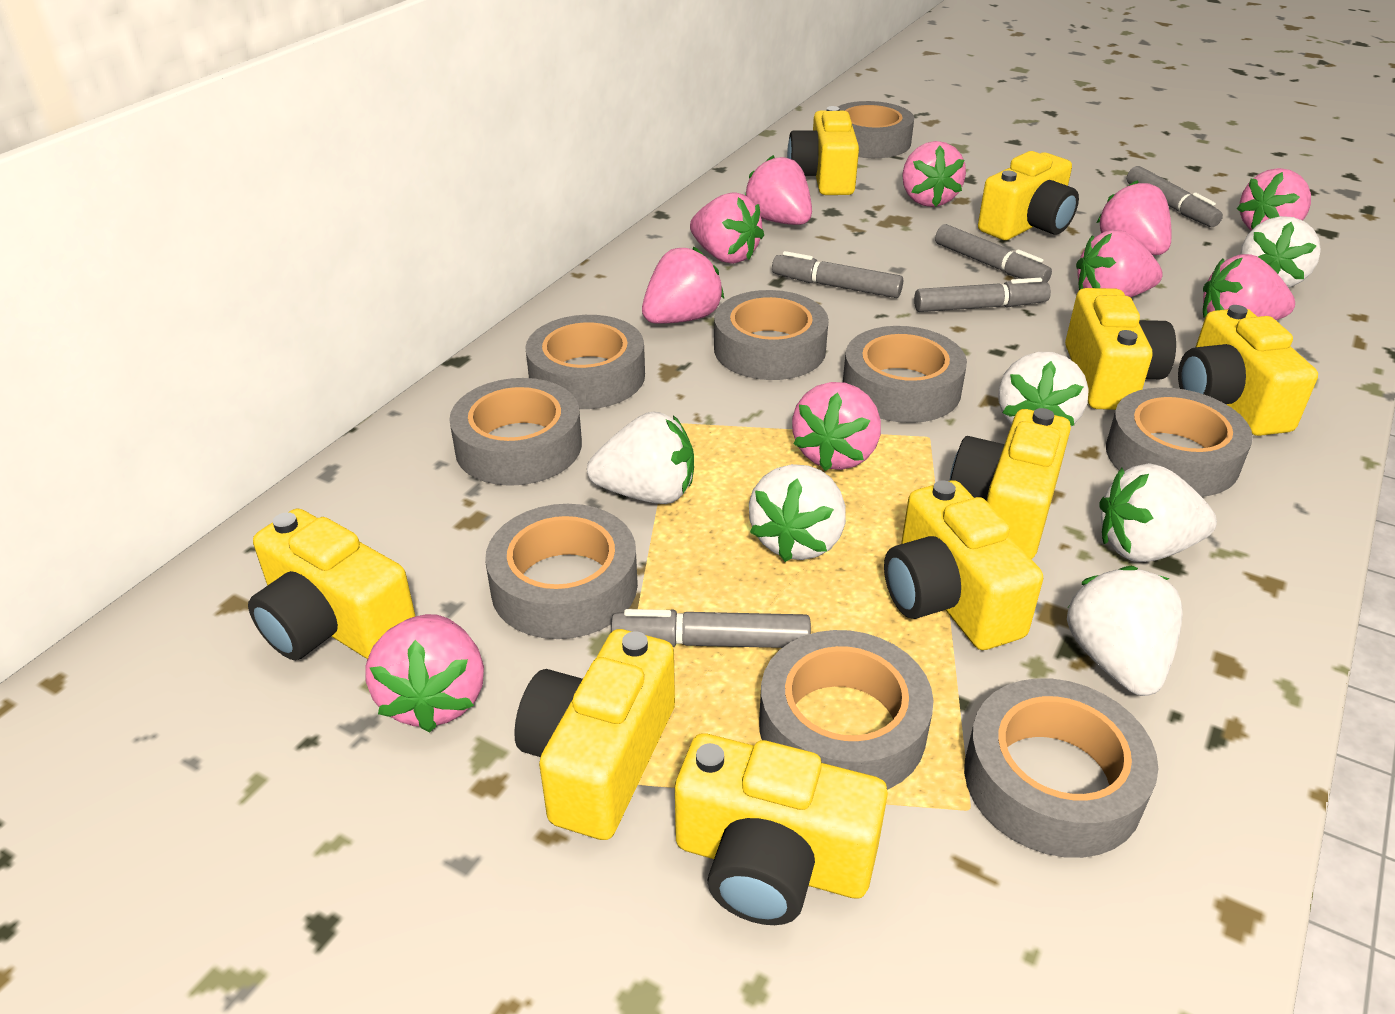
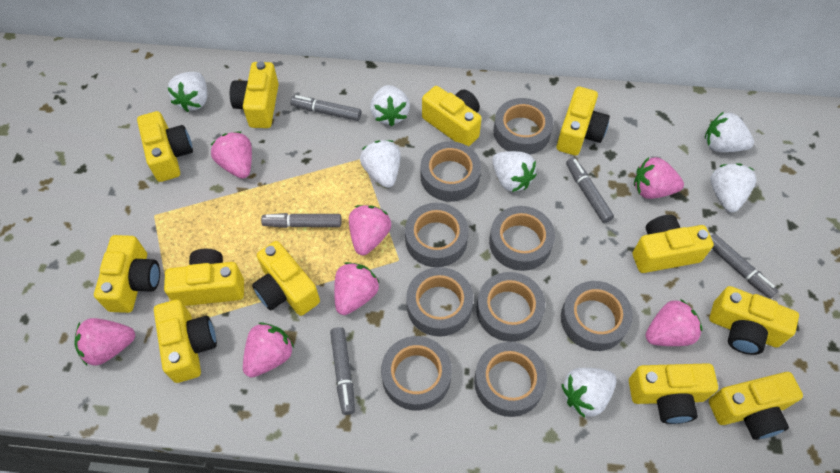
pink strawberry: 10 -> 7
white strawberry: 6 -> 7
yellow camera: 9 -> 12

